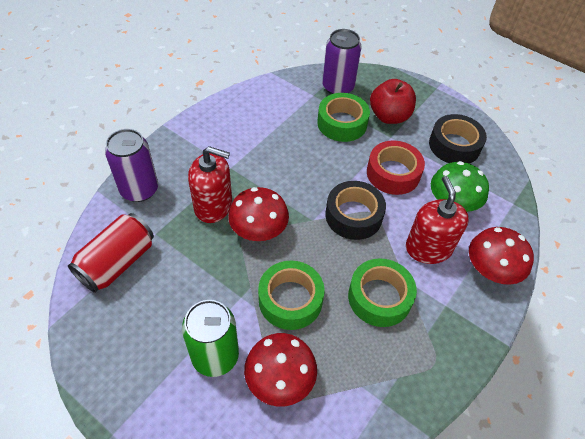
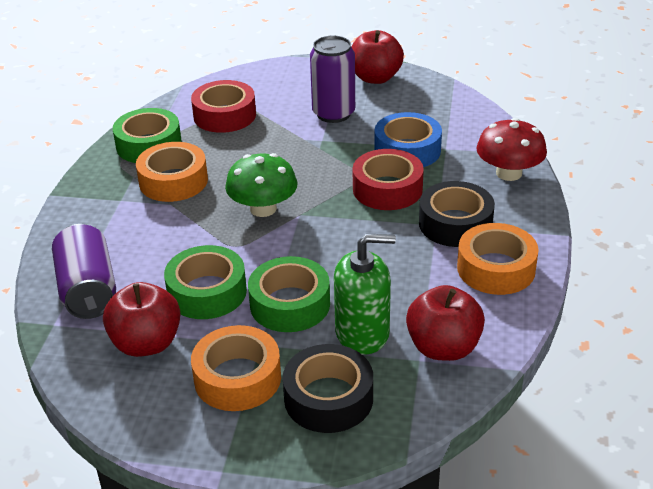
blue tape: 0 -> 1
green can: 1 -> 0
green soap dispenser: 0 -> 1
orange tape: 0 -> 3
red apple: 1 -> 3
red can: 1 -> 0
red mushroom: 3 -> 1
red soap dispenser: 2 -> 0
red tape: 1 -> 2

